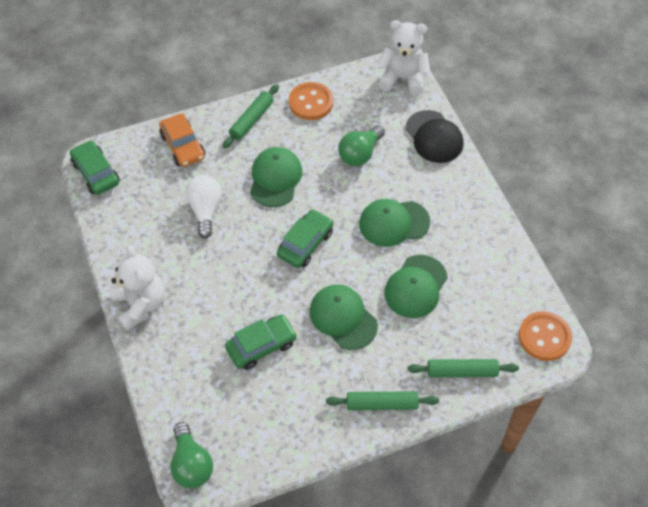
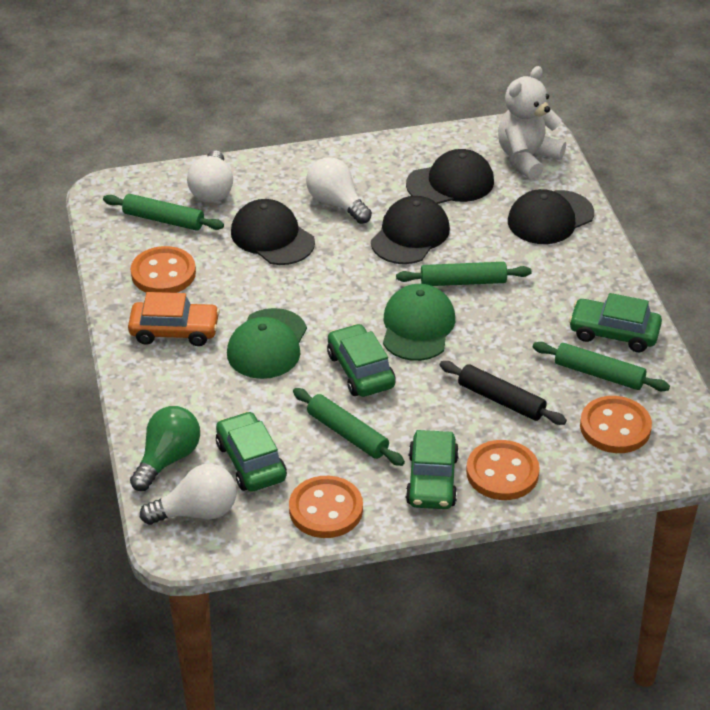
black cap: 1 -> 4
black rolling pin: 0 -> 1
green cap: 4 -> 2
green car: 3 -> 4
green light bulb: 2 -> 1
green rolling pin: 3 -> 4
orange button: 2 -> 4
white light bulb: 1 -> 3
white teddy bear: 2 -> 1

